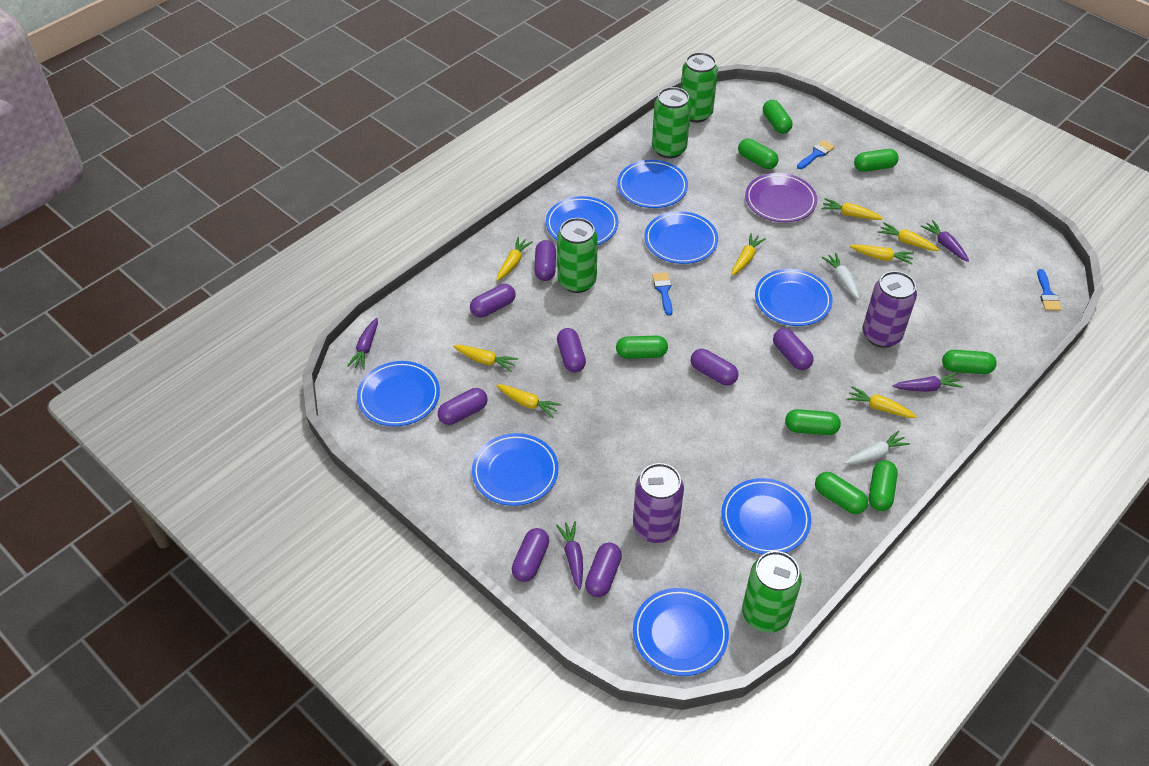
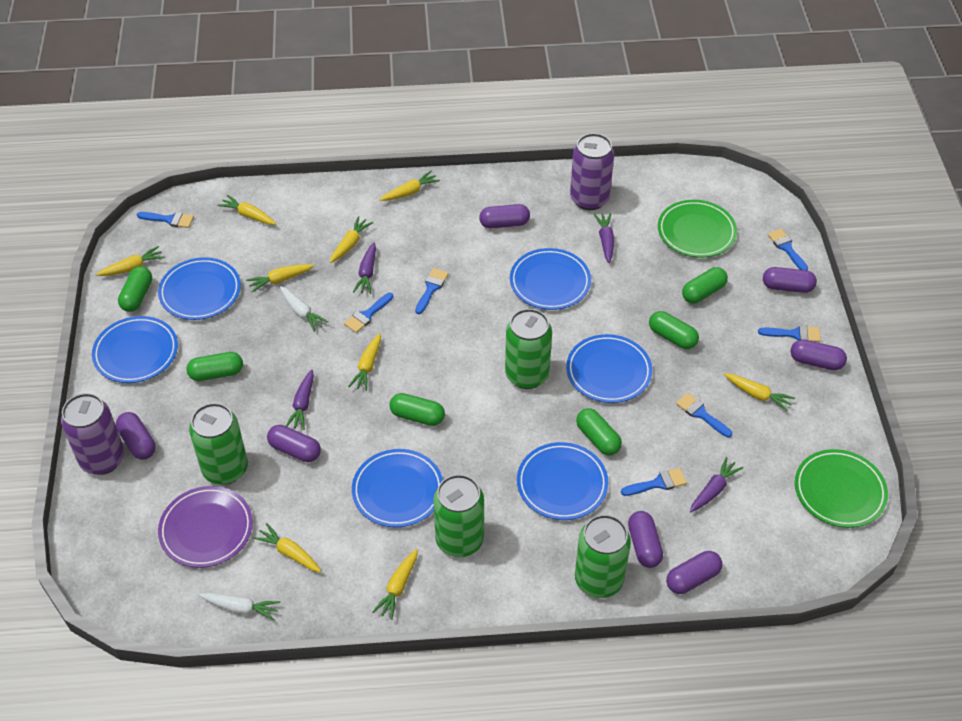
blue brush: 3 -> 7
blue plate: 8 -> 6
green capsule: 8 -> 6
green plate: 0 -> 2
purple capsule: 8 -> 7
yellow carrot: 8 -> 9

